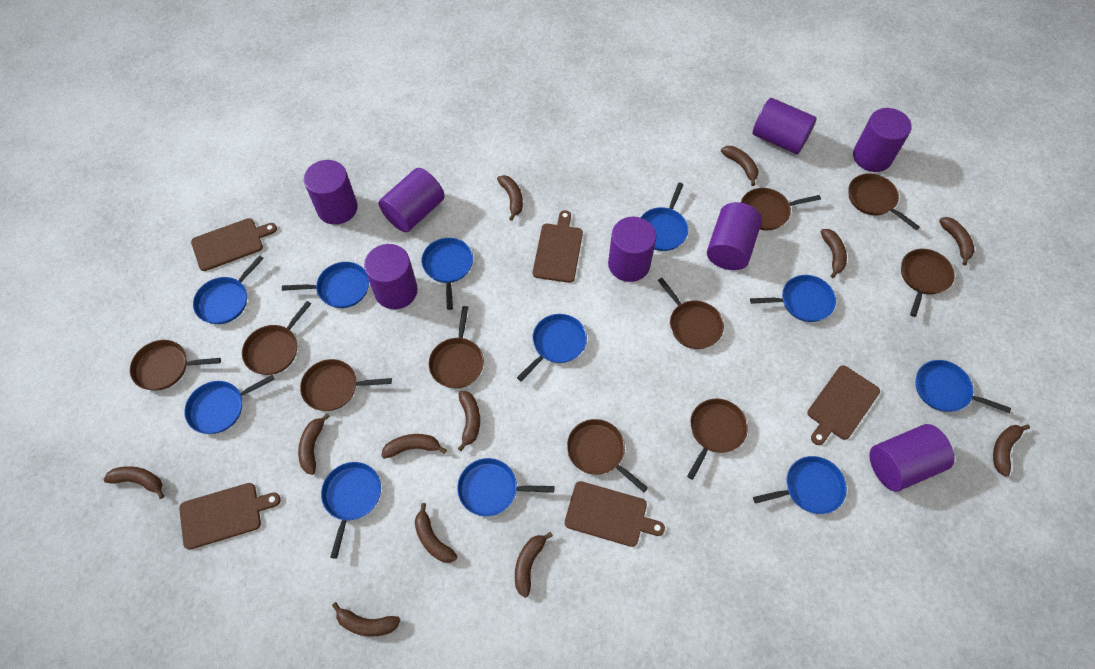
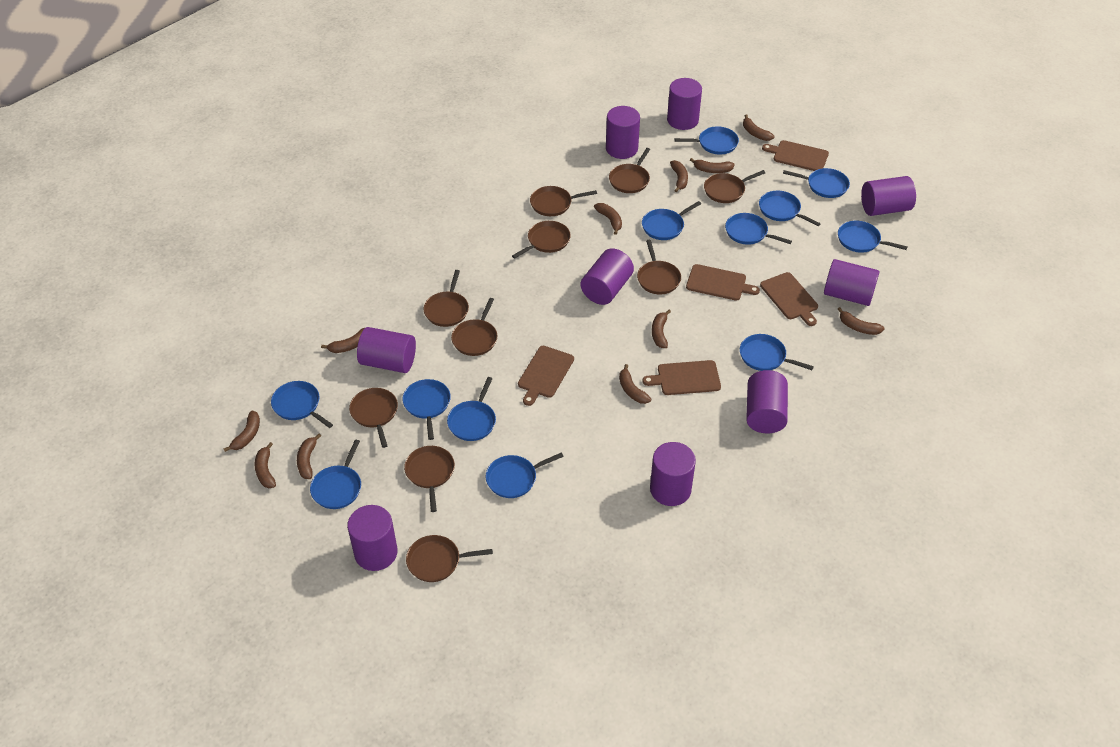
blue pan: 11 -> 12
brown banana: 12 -> 11
purple cylinder: 8 -> 9

